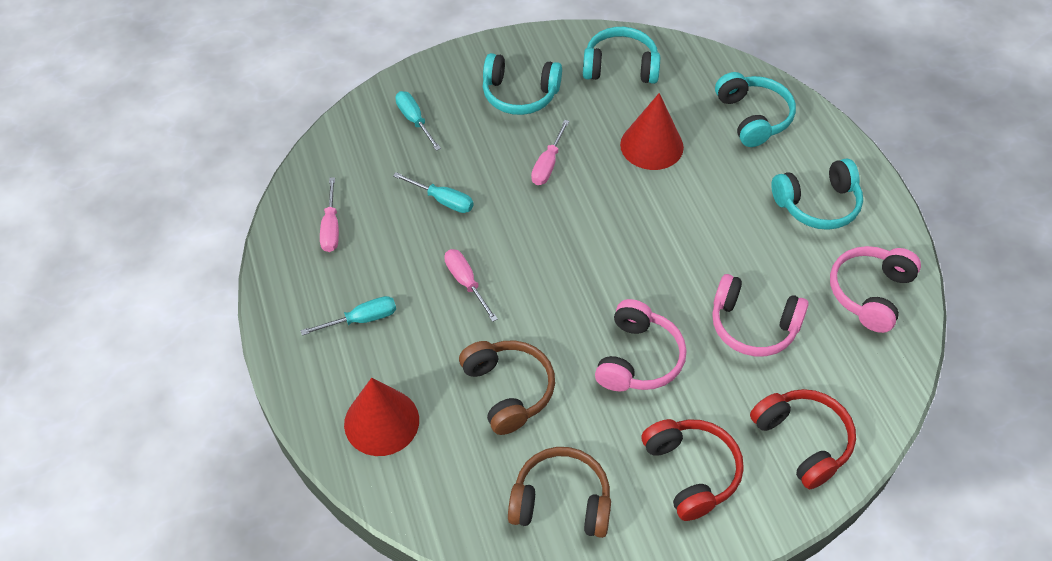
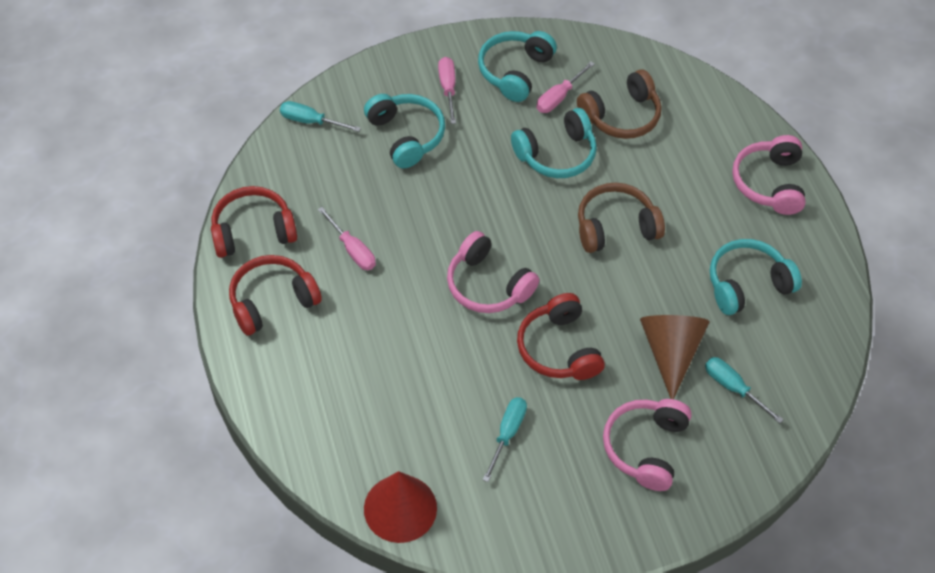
brown cone: 0 -> 1
red cone: 2 -> 1
red headphones: 2 -> 3

